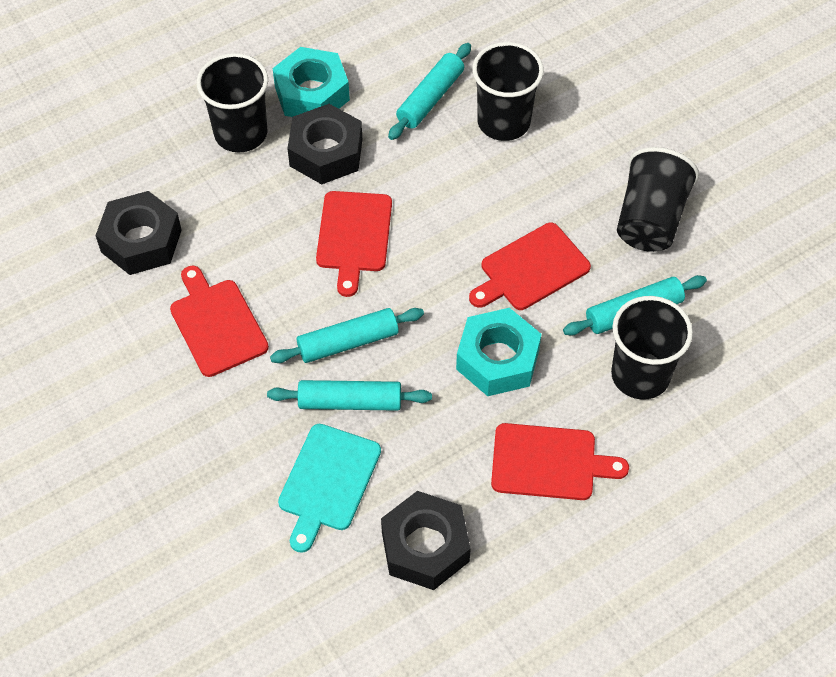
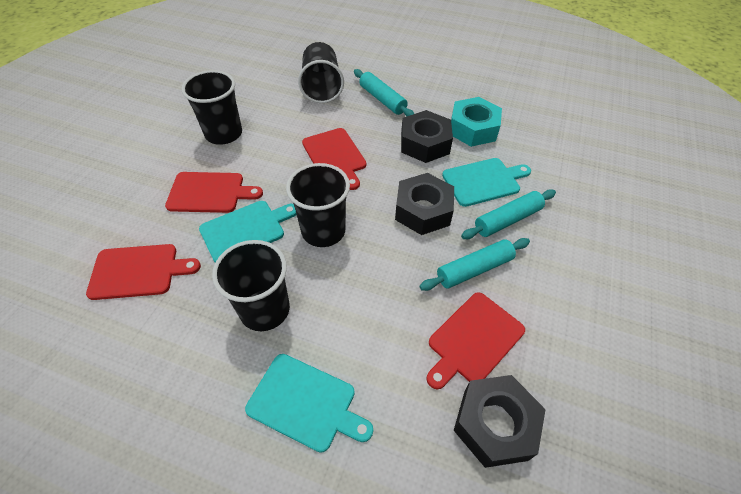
turquoise cutting board: 1 -> 3
turquoise nut: 2 -> 1
turquoise rolling pin: 4 -> 3

